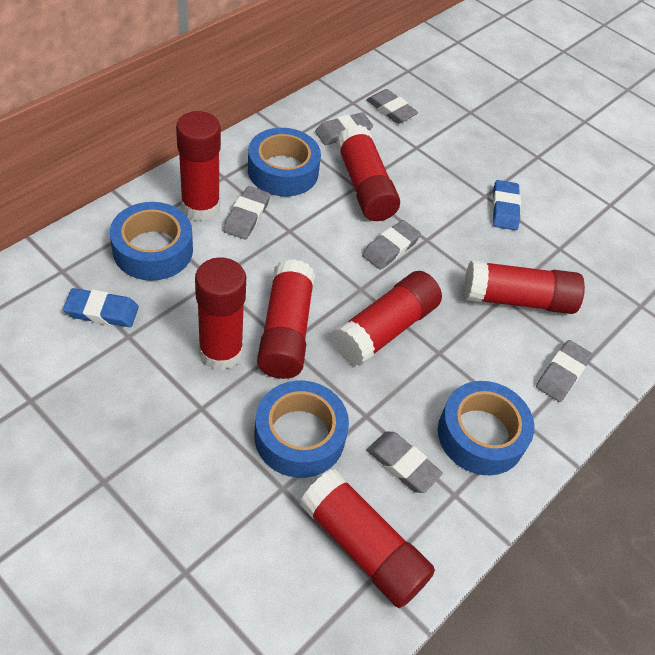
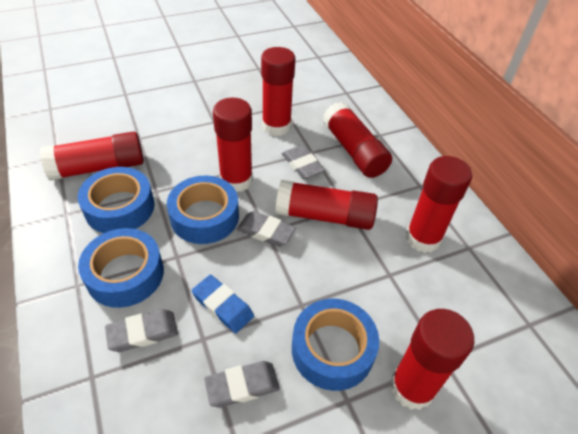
blue eraser: 2 -> 1
grey eraser: 6 -> 4

